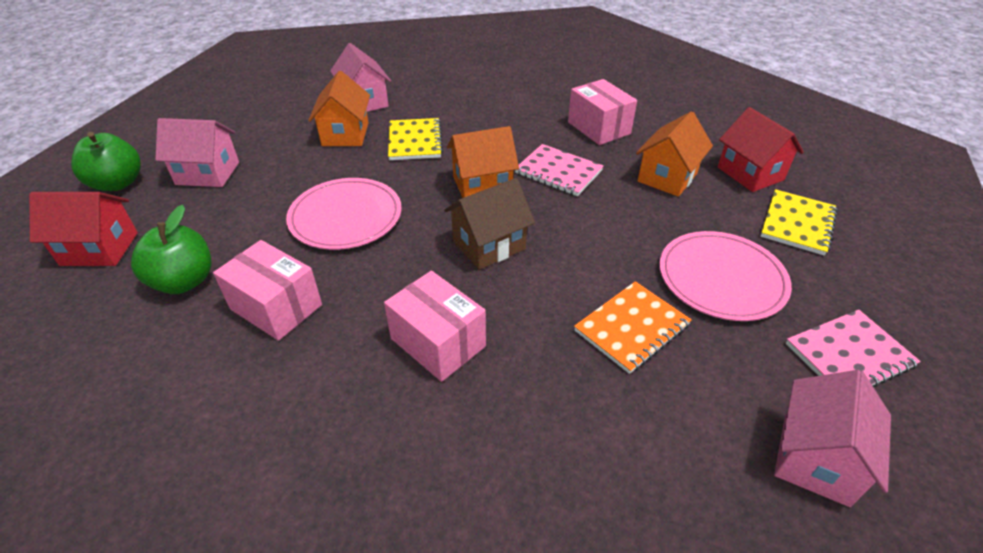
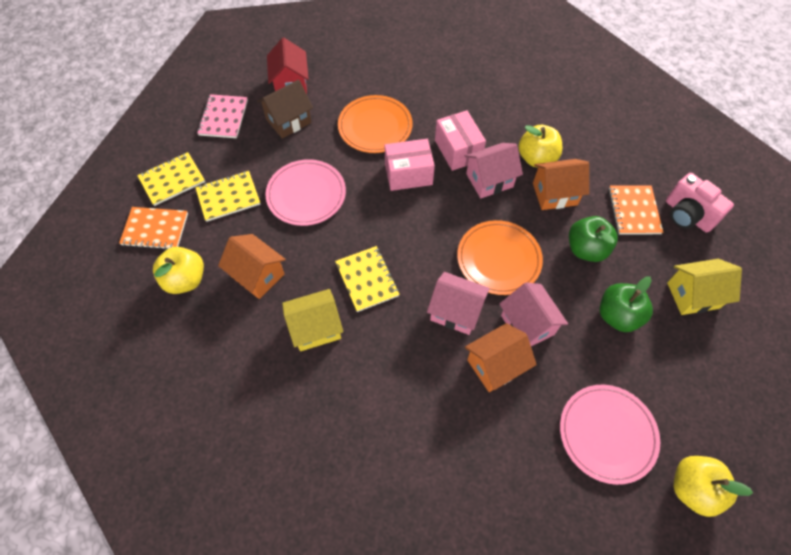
orange notebook: 1 -> 2
orange plate: 0 -> 2
pink box: 3 -> 2
pink camera: 0 -> 1
pink notebook: 2 -> 1
red house: 2 -> 1
yellow apple: 0 -> 3
yellow house: 0 -> 2
yellow notebook: 2 -> 3

